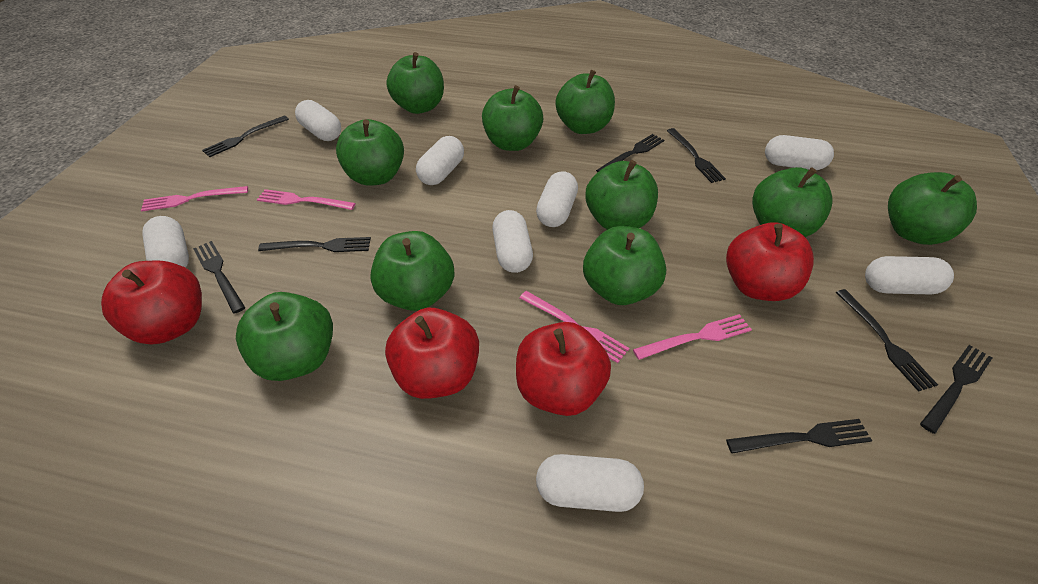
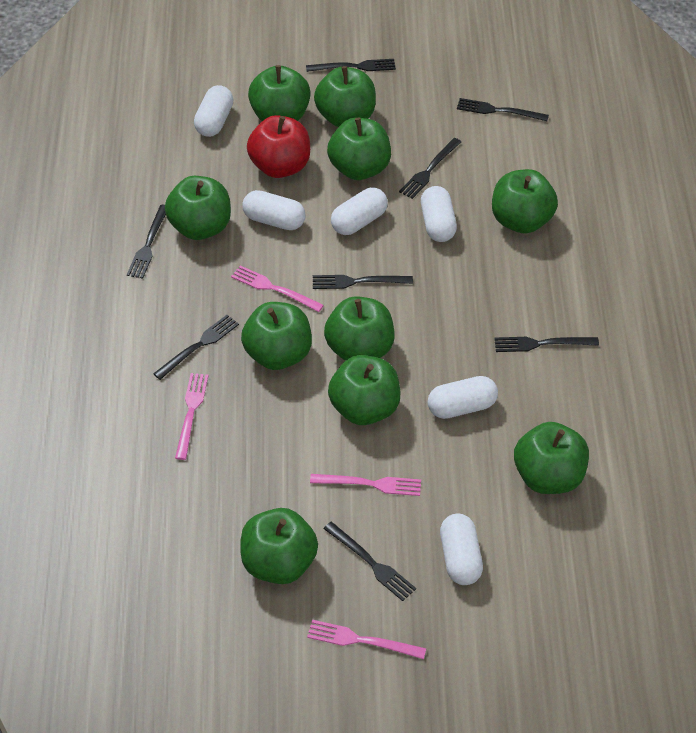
red apple: 4 -> 1
white capsule: 8 -> 6

